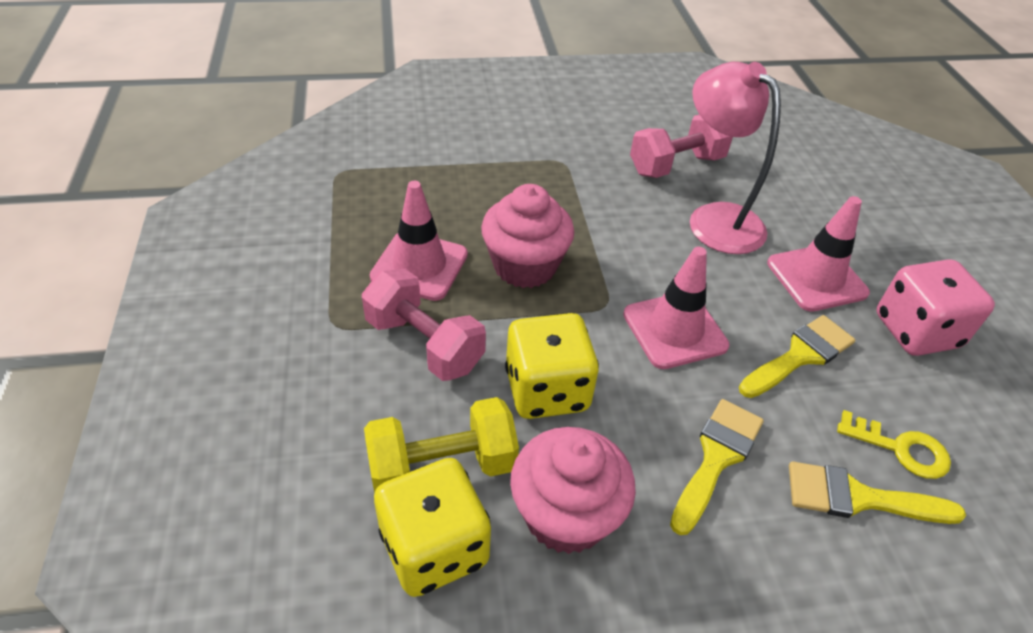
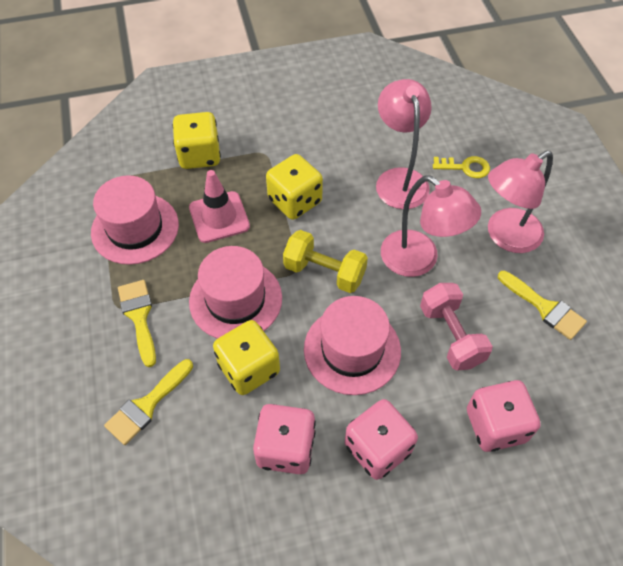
pink cupcake: 2 -> 0
pink dice: 1 -> 3
pink dumbbell: 2 -> 1
pink hat: 0 -> 3
pink lamp: 1 -> 3
pink traffic cone: 3 -> 1
yellow dice: 2 -> 3

